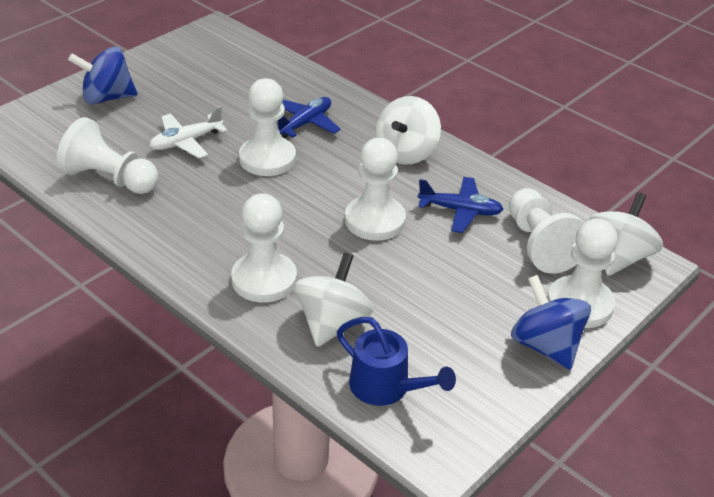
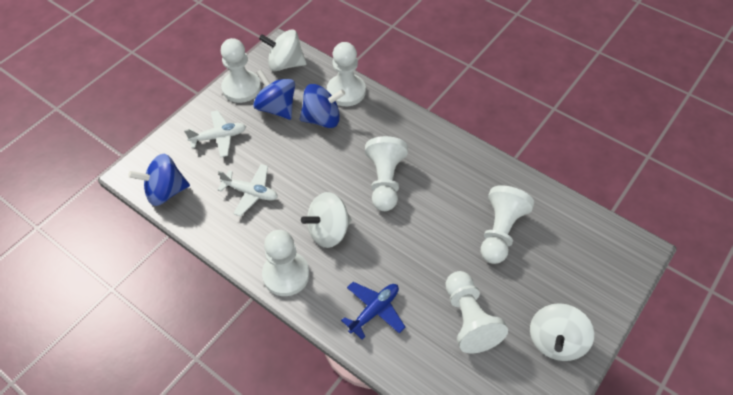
blue plane: 2 -> 1
blue spinning top: 2 -> 3
blue watering can: 1 -> 0
white plane: 1 -> 2

